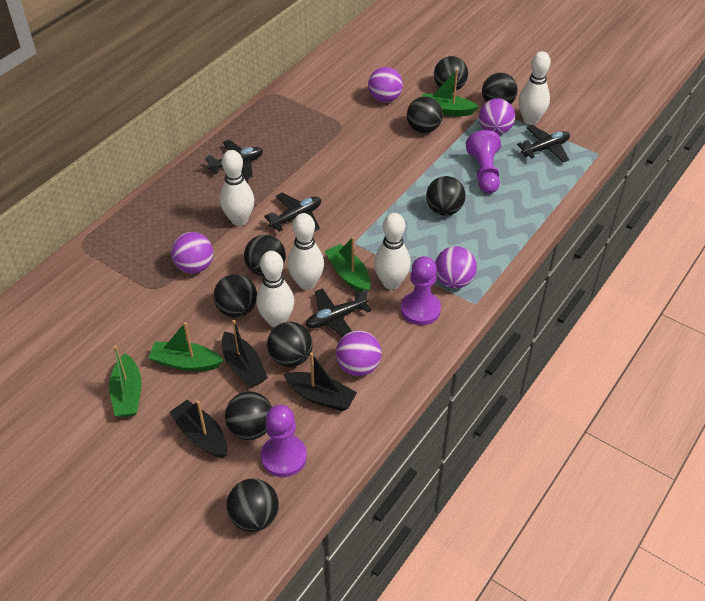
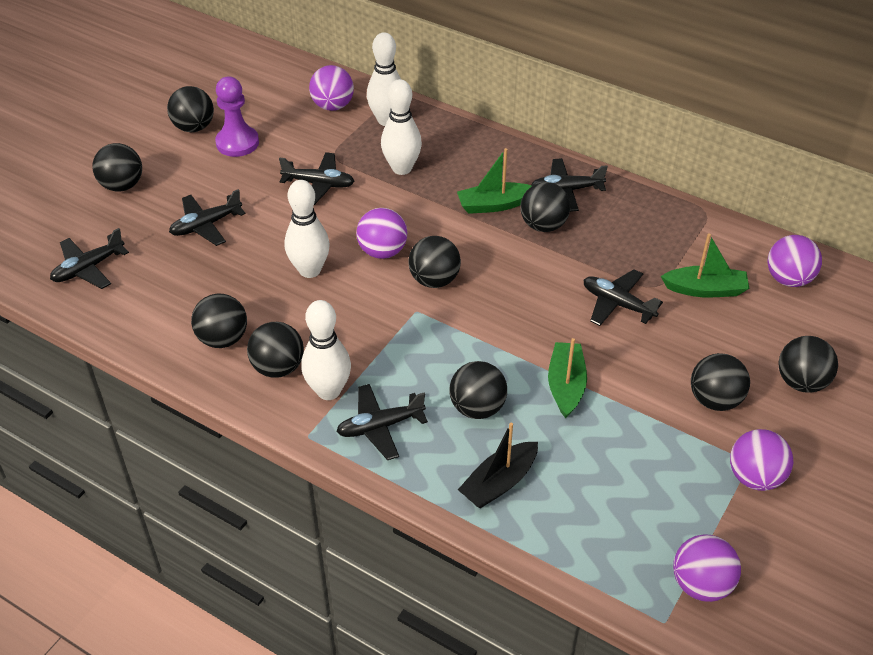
black boat: 3 -> 1
black plane: 4 -> 6
green boat: 4 -> 3
purple pawn: 3 -> 1
white bowling pin: 5 -> 4

